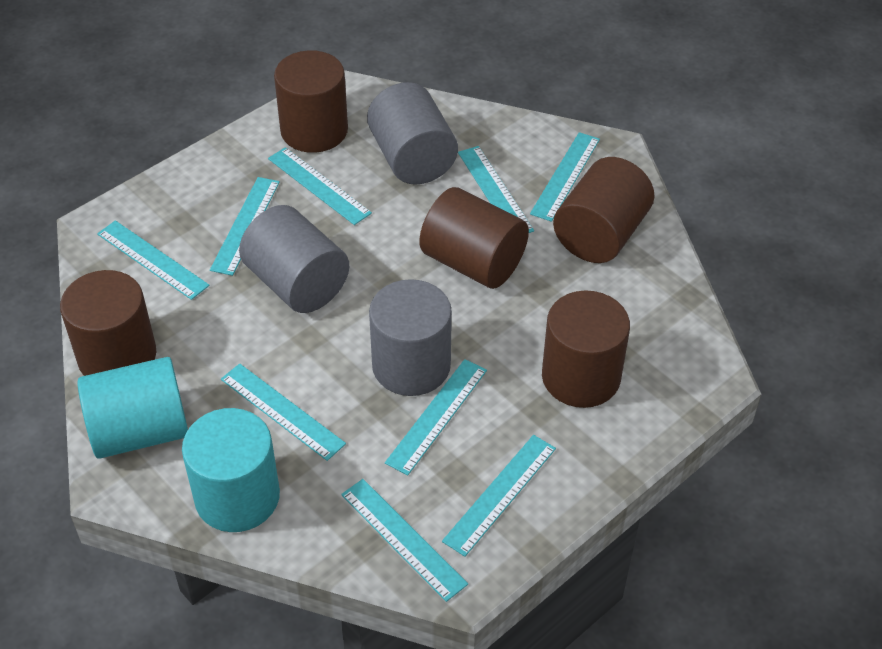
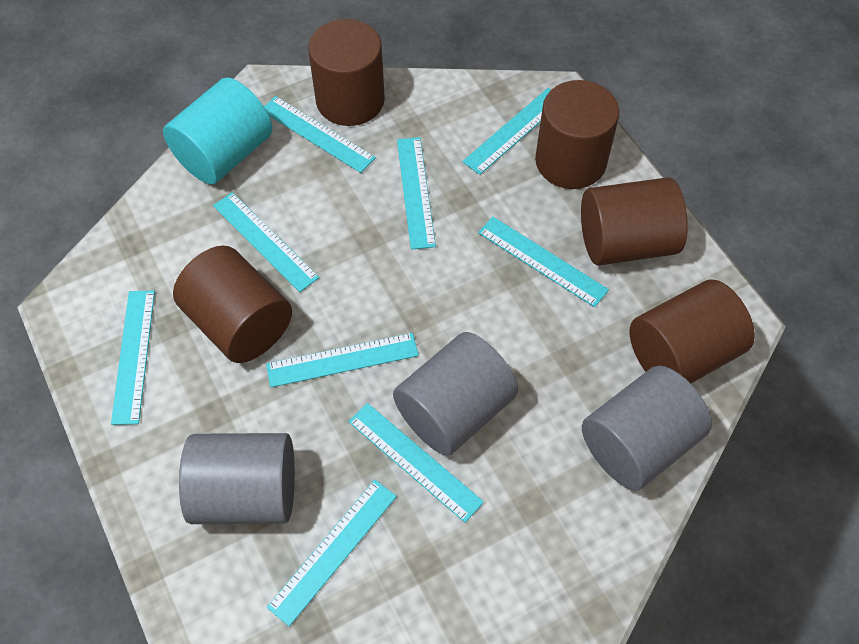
turquoise cylinder: 2 -> 1

